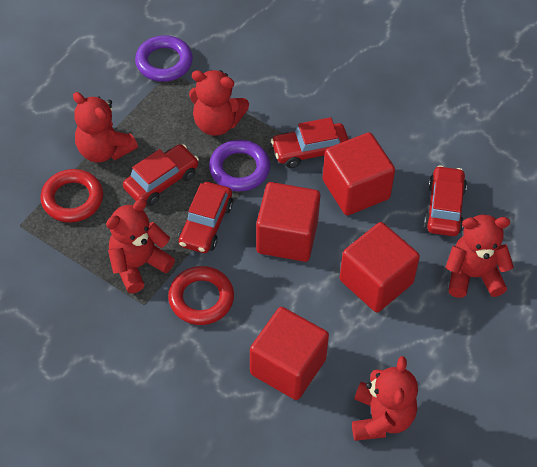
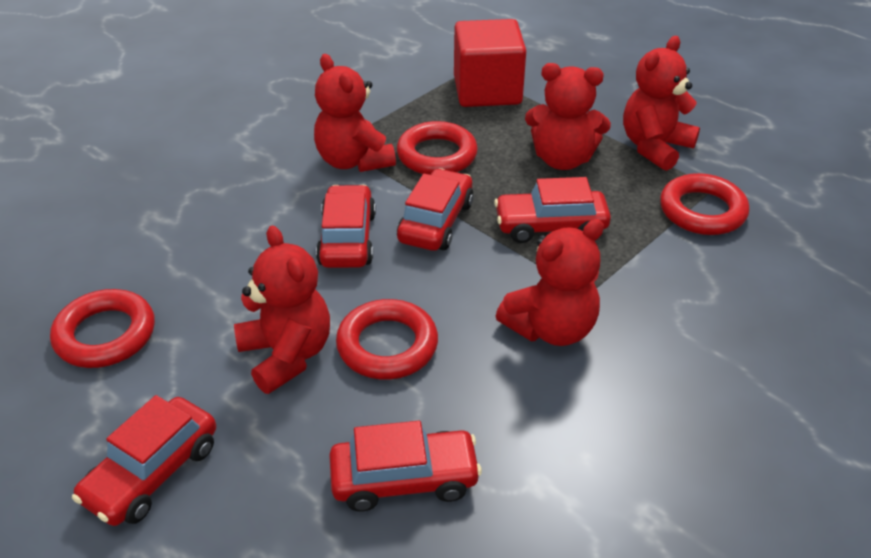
purple ring: 2 -> 0
red car: 4 -> 5
red cube: 4 -> 1
red ring: 2 -> 4

